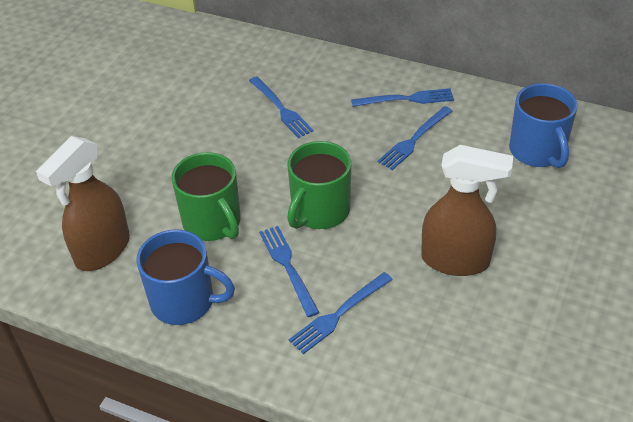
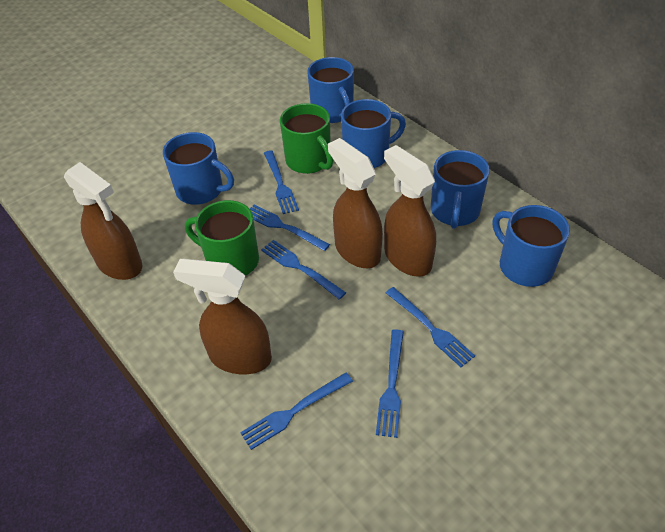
blue fork: 5 -> 6
blue mug: 2 -> 5
brown spray bottle: 2 -> 4

